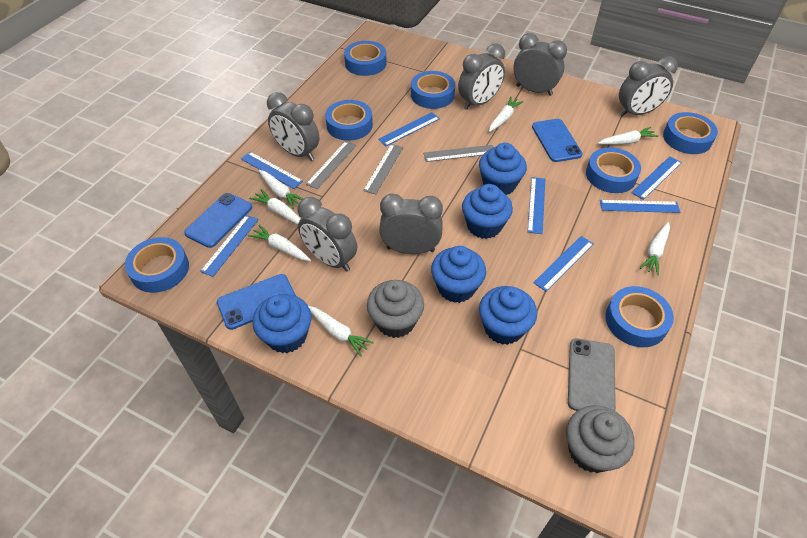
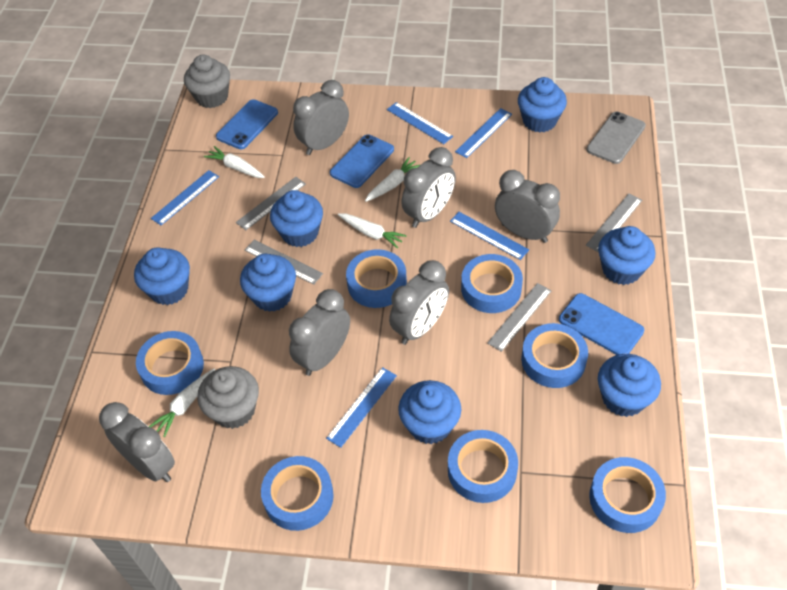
blue cupcake: 5 -> 7
blue ruler: 7 -> 5
grey ruler: 3 -> 4
white carrot: 7 -> 4

